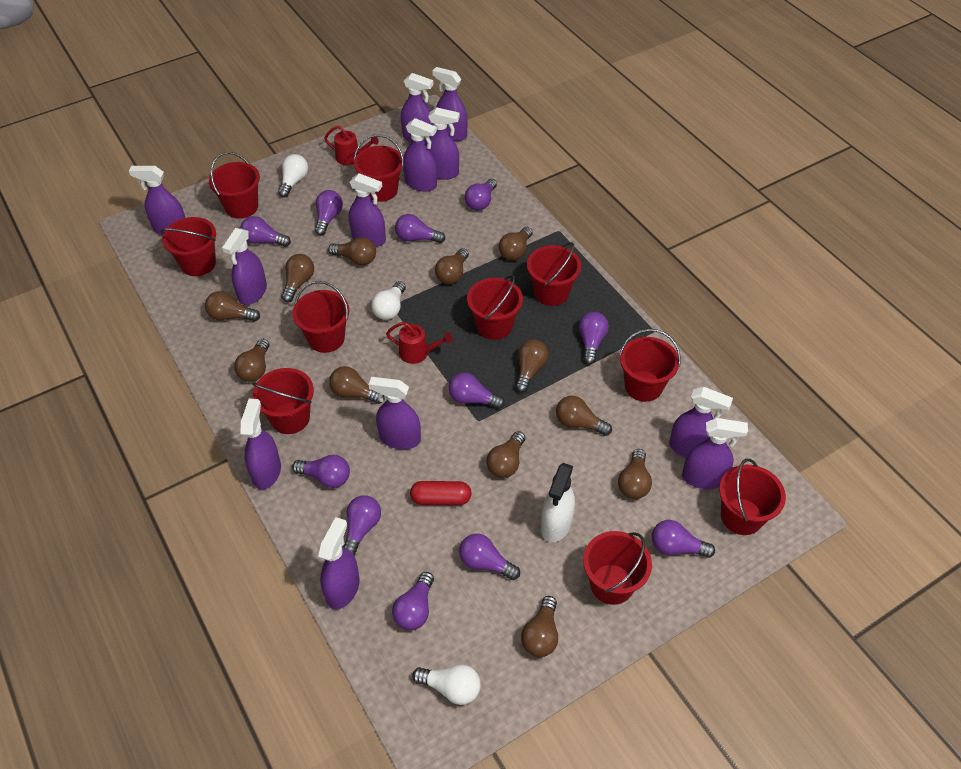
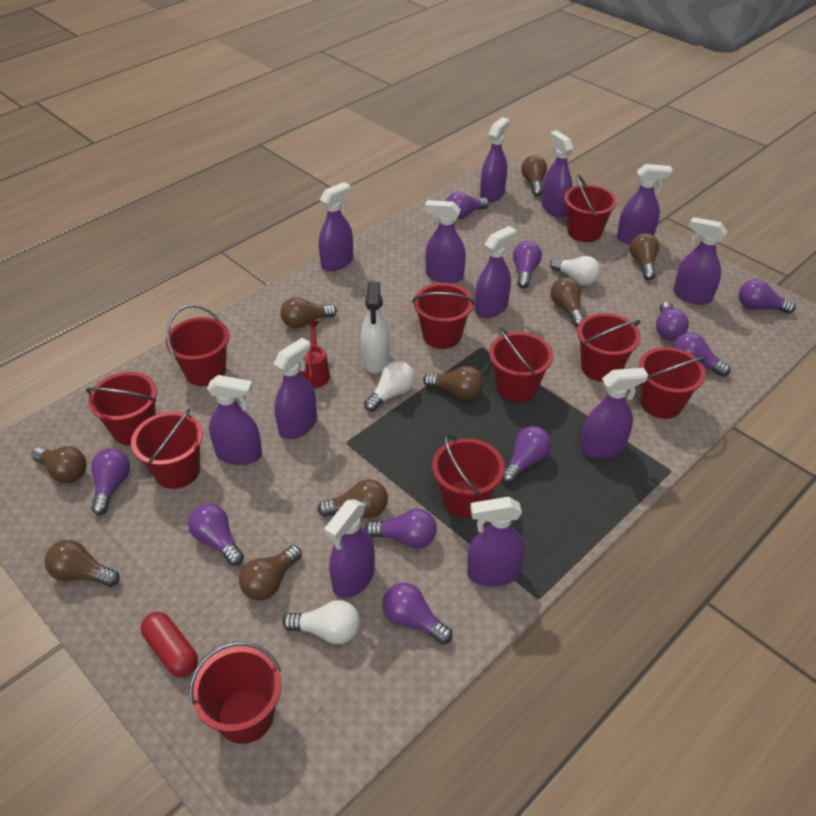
brown light bulb: 12 -> 9
purple light bulb: 11 -> 10
red watering can: 2 -> 1

